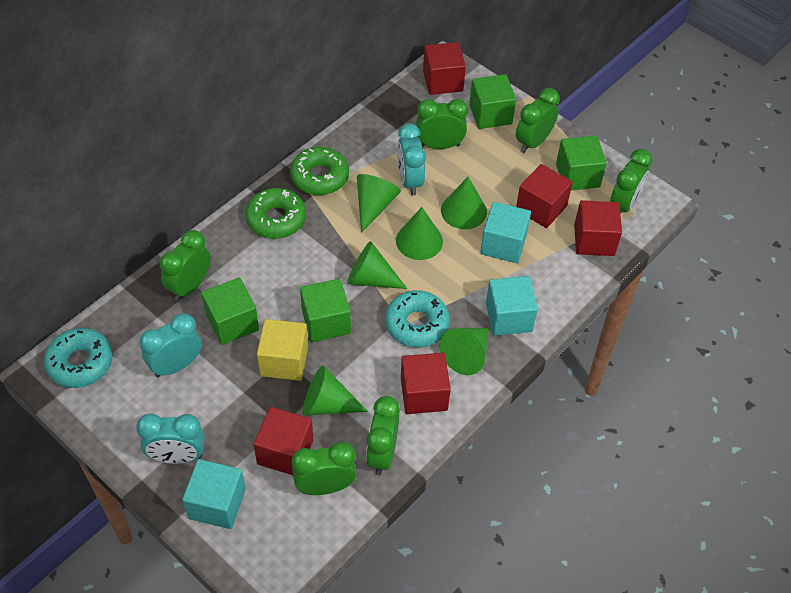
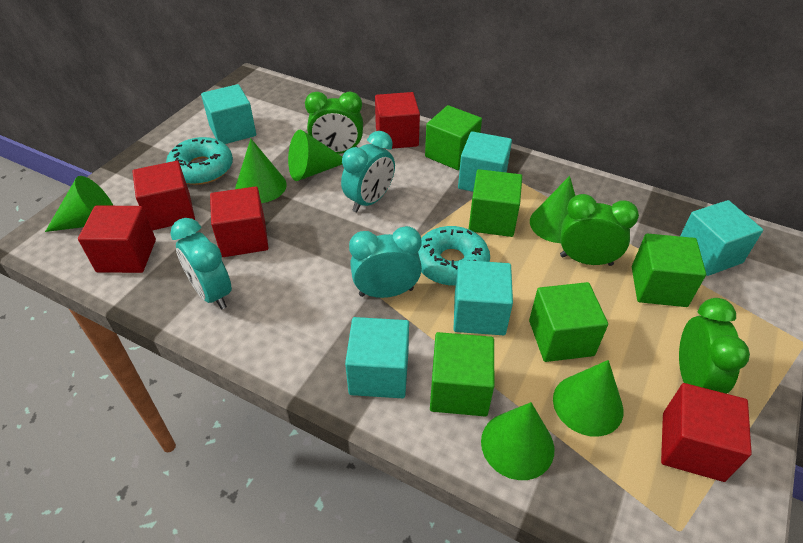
green clock: 6 -> 3
green cube: 4 -> 5
green donut: 2 -> 0
turquoise cube: 3 -> 5
yellow cube: 1 -> 0

